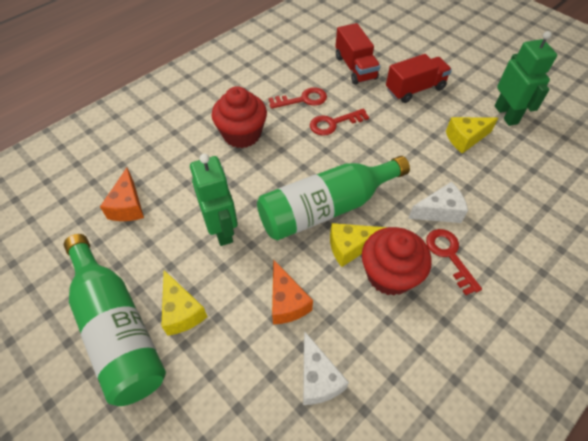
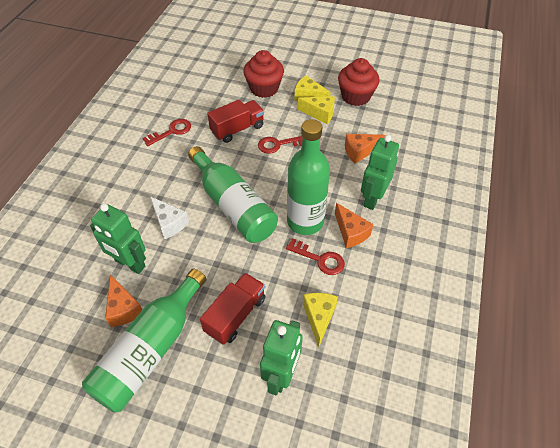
green bottle: 2 -> 3
green robot: 2 -> 3
orange cheese: 2 -> 3
white cheese: 2 -> 1

